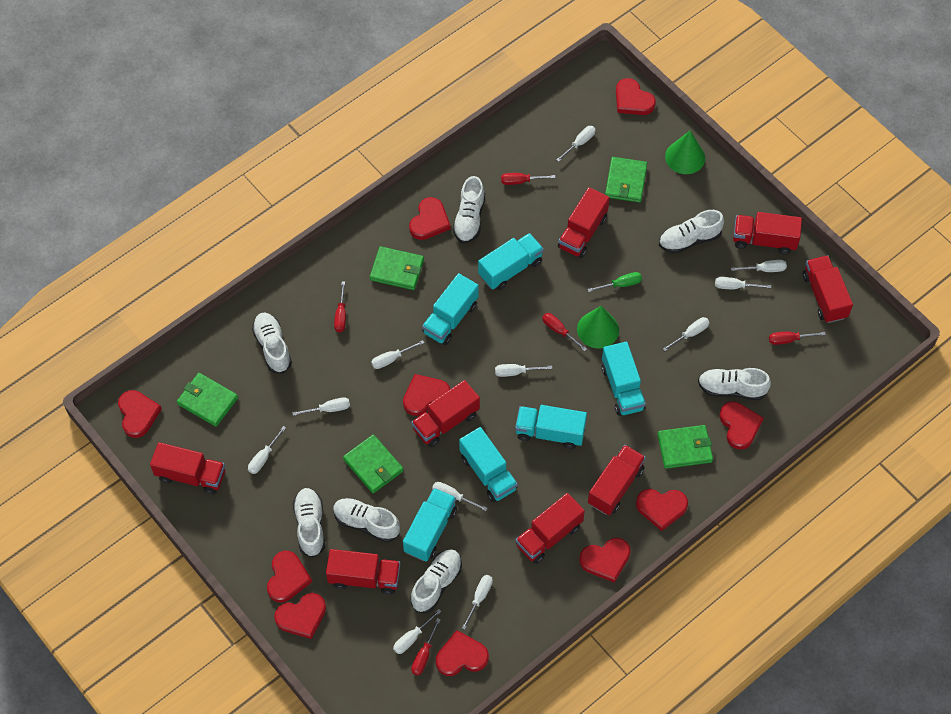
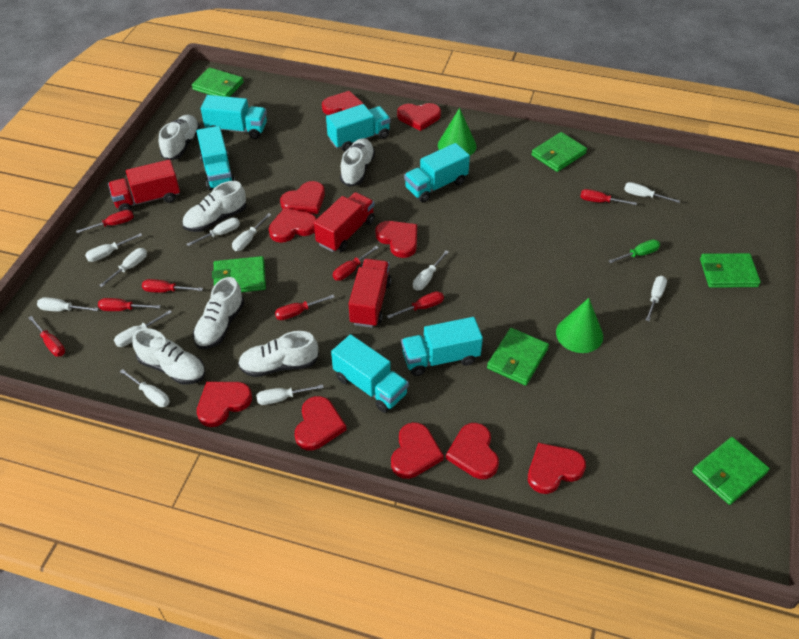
green wallet: 5 -> 6
red screwdriver: 5 -> 8
red truck: 8 -> 3
white shoe: 7 -> 6

